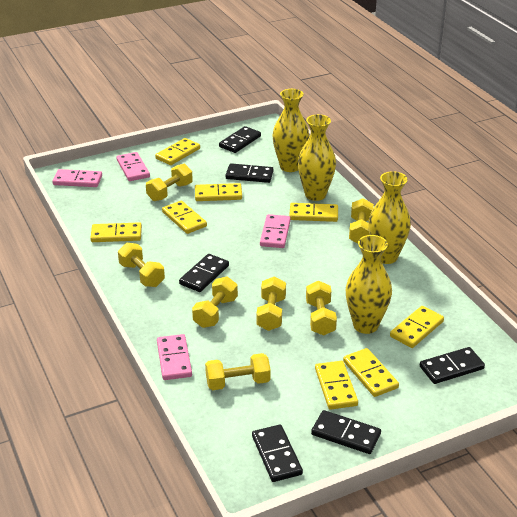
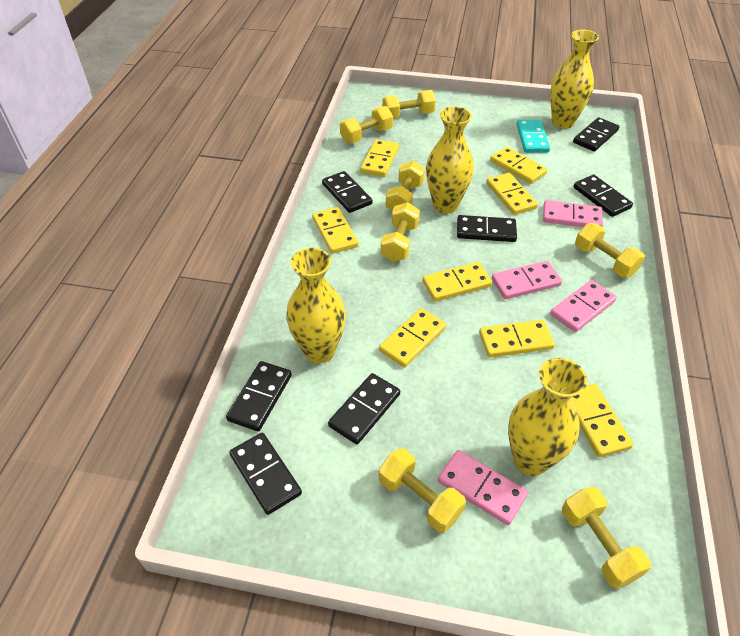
black domino: 6 -> 7
turquoise domino: 0 -> 1

